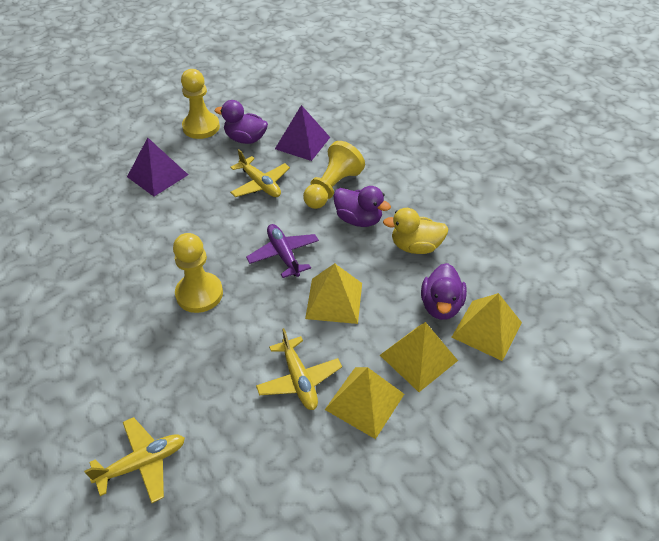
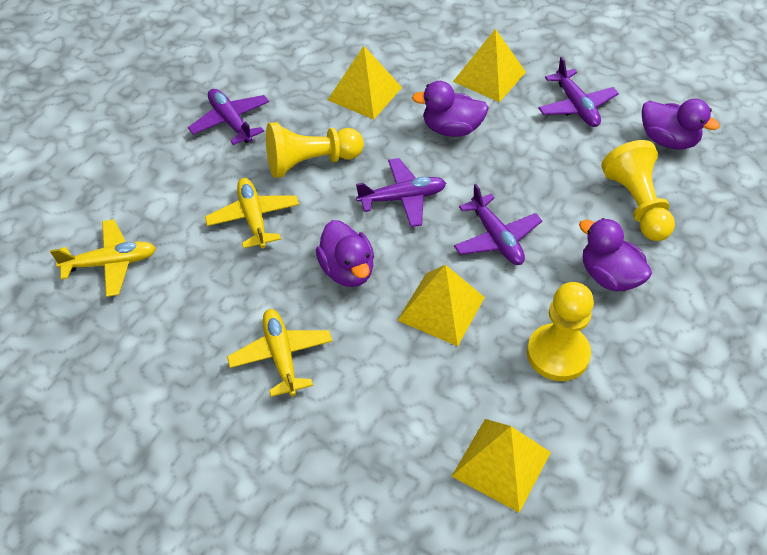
purple duck: 3 -> 4
purple plane: 1 -> 4
purple pyramid: 2 -> 0
yellow duck: 1 -> 0

